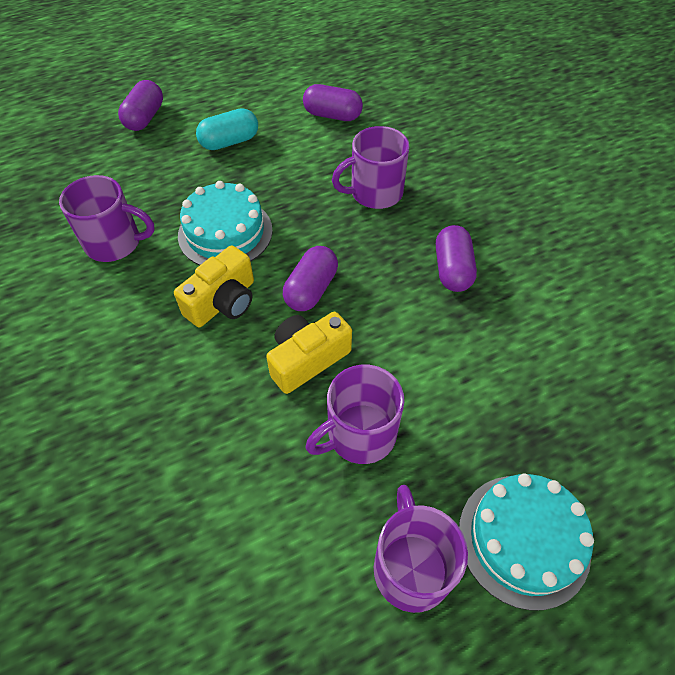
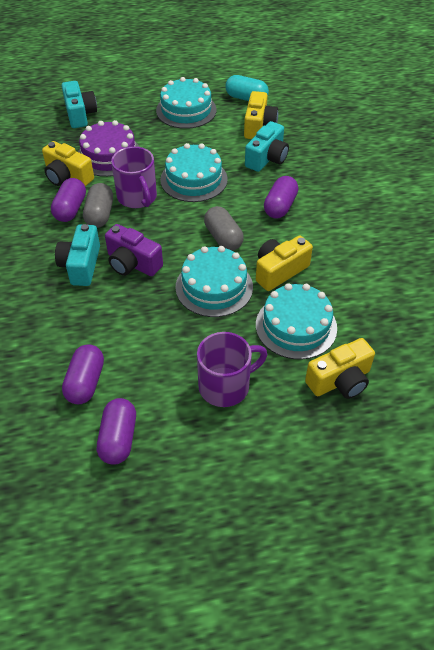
grey capsule: 0 -> 2
purple cake: 0 -> 1
purple camera: 0 -> 1
purple mug: 4 -> 2
turquoise cake: 2 -> 4
turquoise camera: 0 -> 3
yellow camera: 2 -> 4

